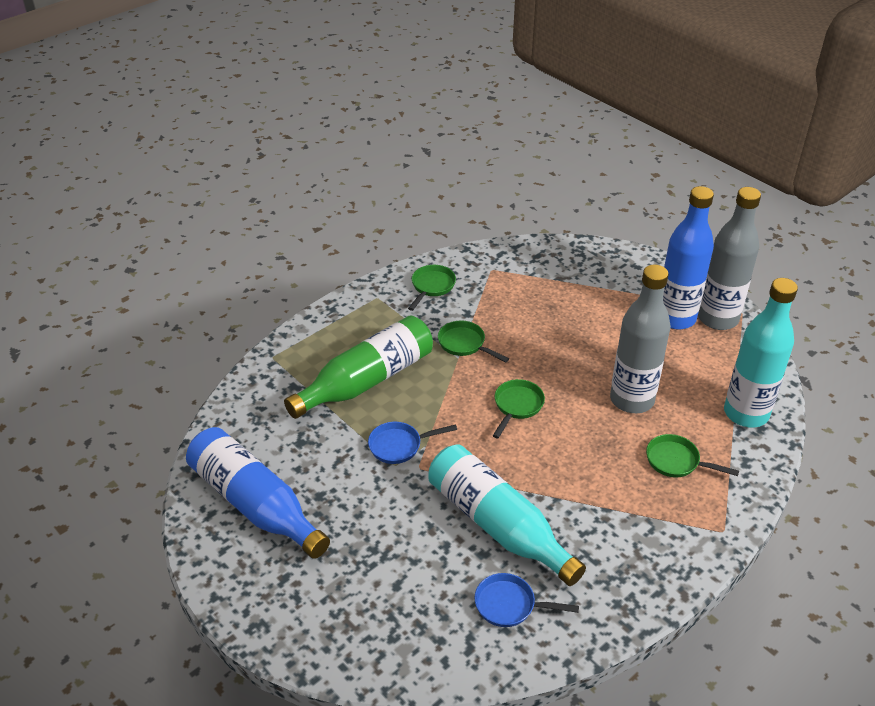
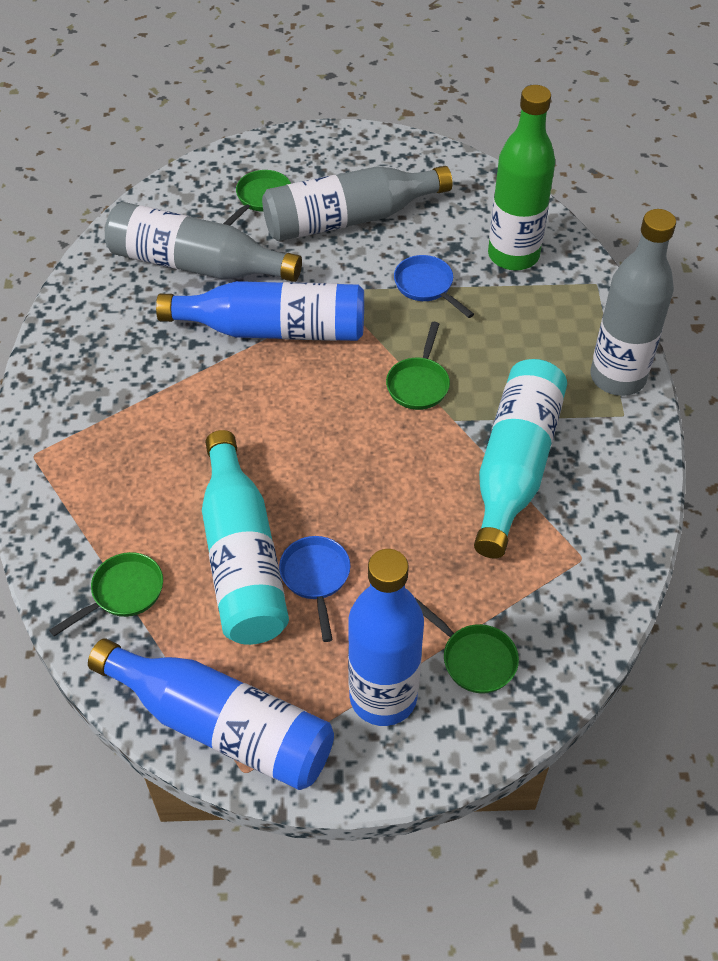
blue bottle: 2 -> 3
grey bottle: 2 -> 3

